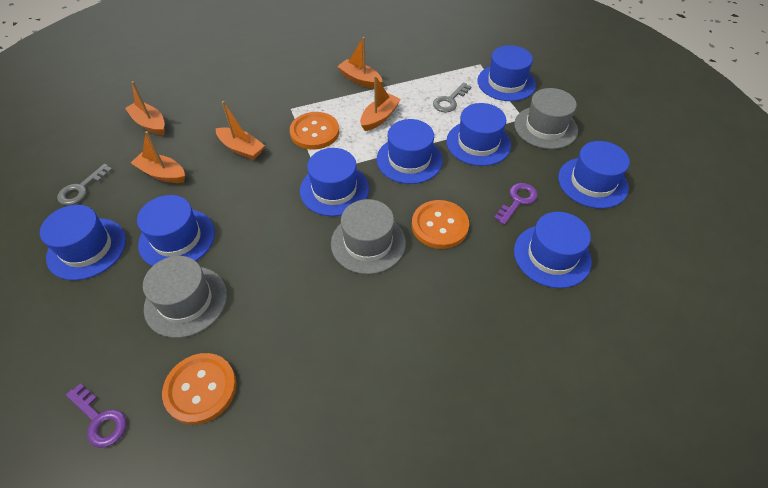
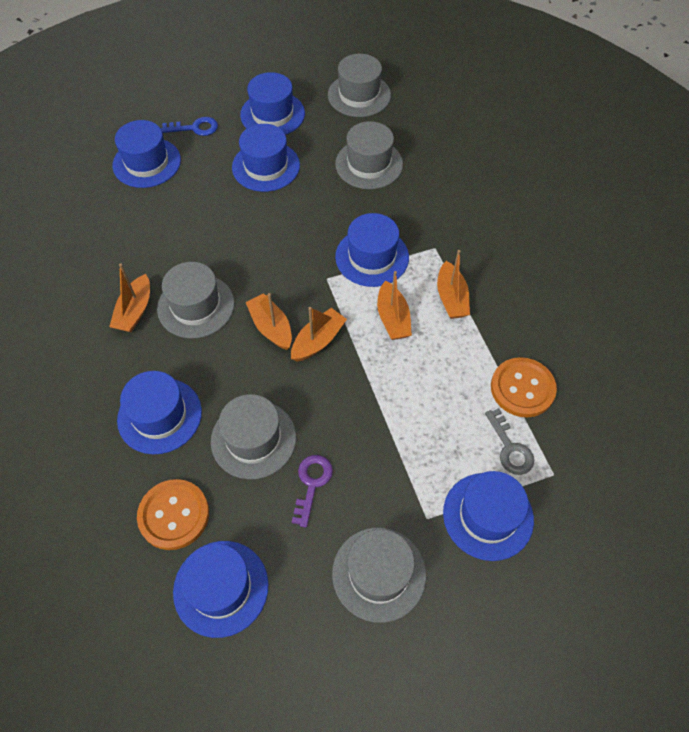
blue hat: 8 -> 7
blue key: 0 -> 1
grey hat: 3 -> 5
grey key: 2 -> 1
orange button: 3 -> 2
purple key: 2 -> 1

